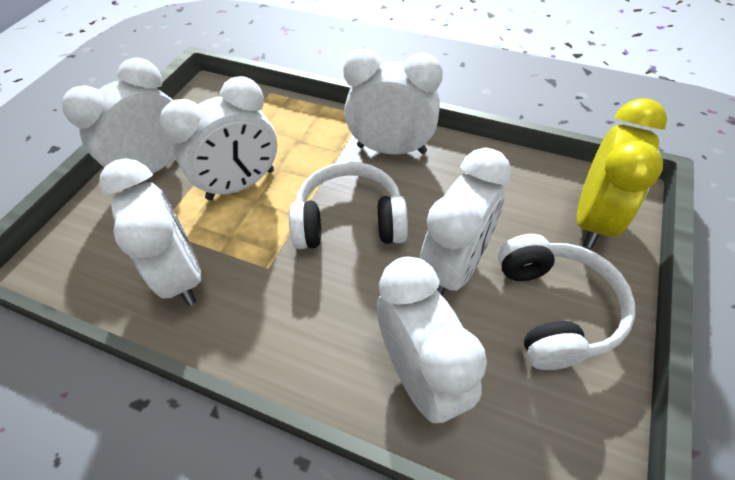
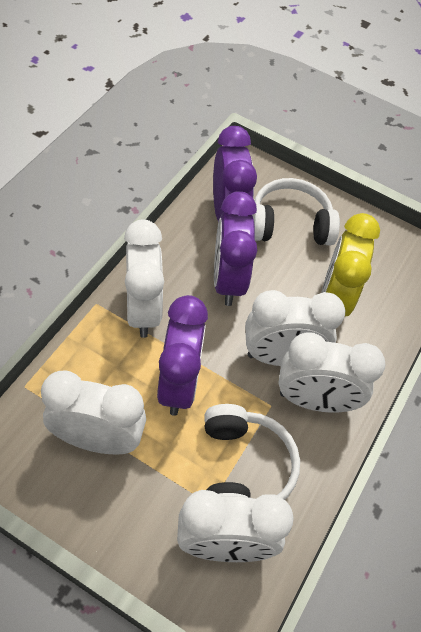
purple clock: 0 -> 3
white clock: 6 -> 5

